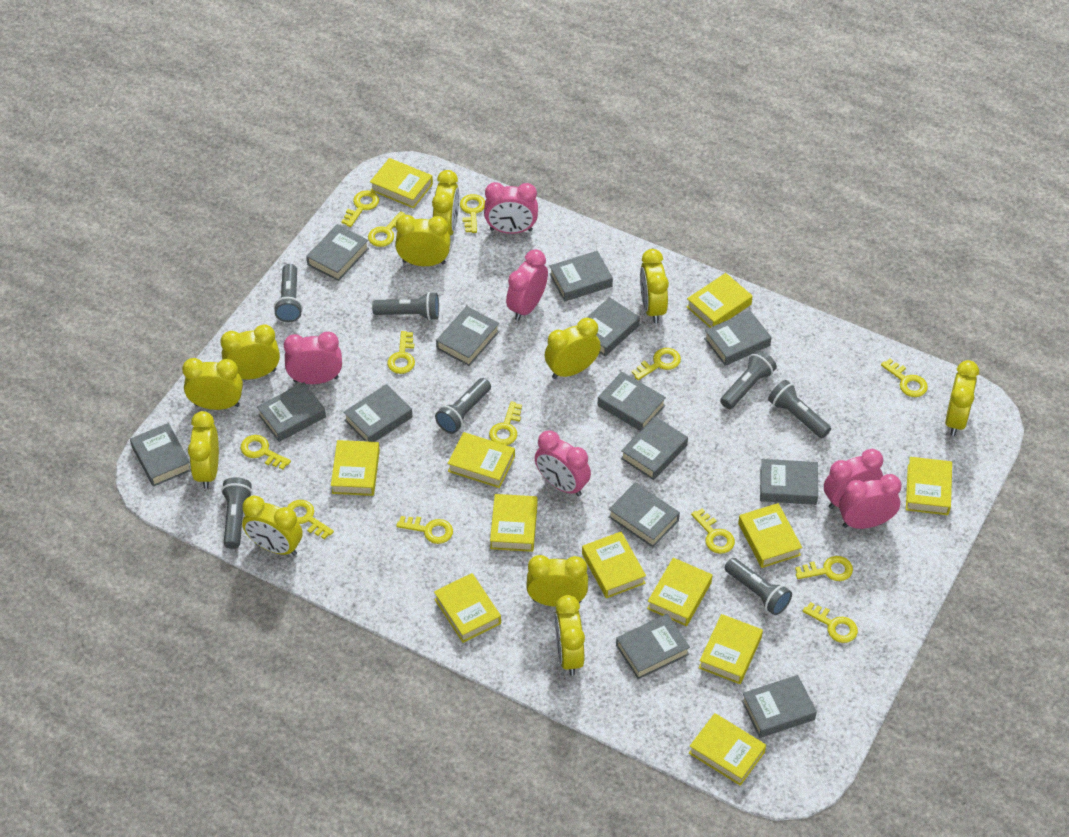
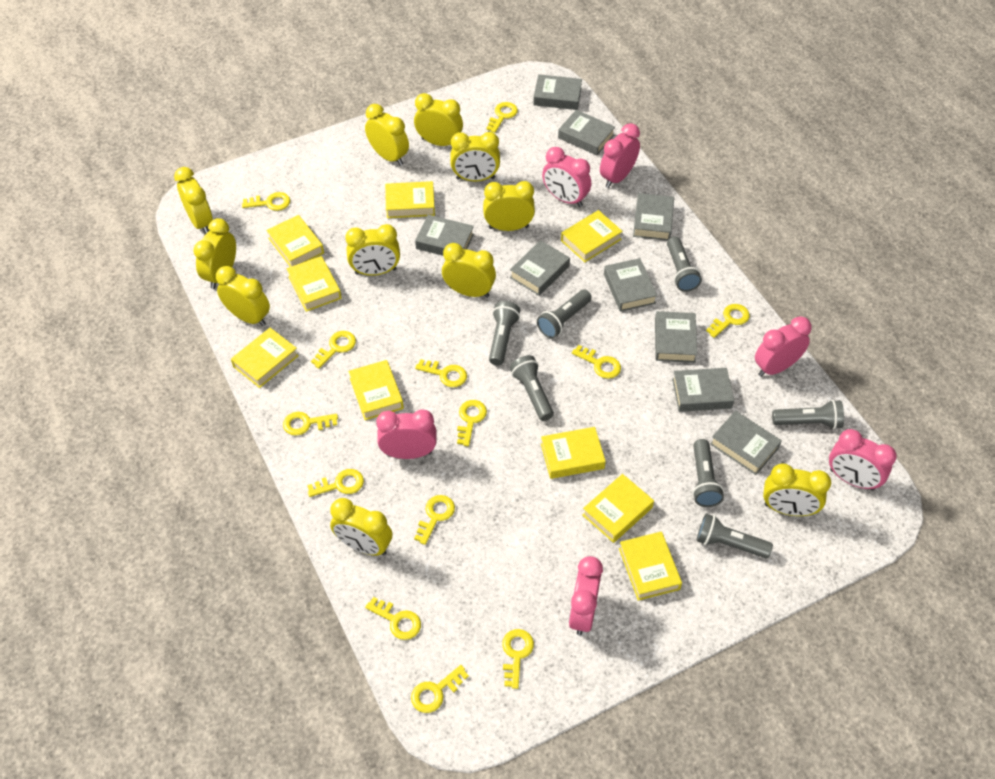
grey book: 14 -> 9
yellow book: 12 -> 9

